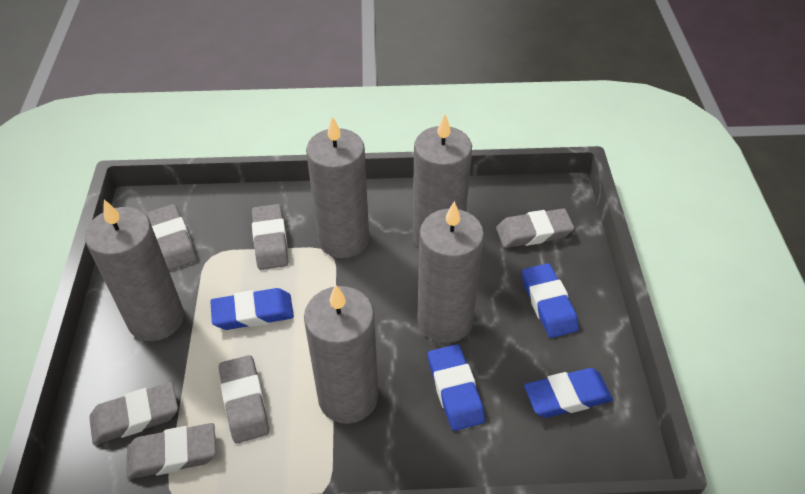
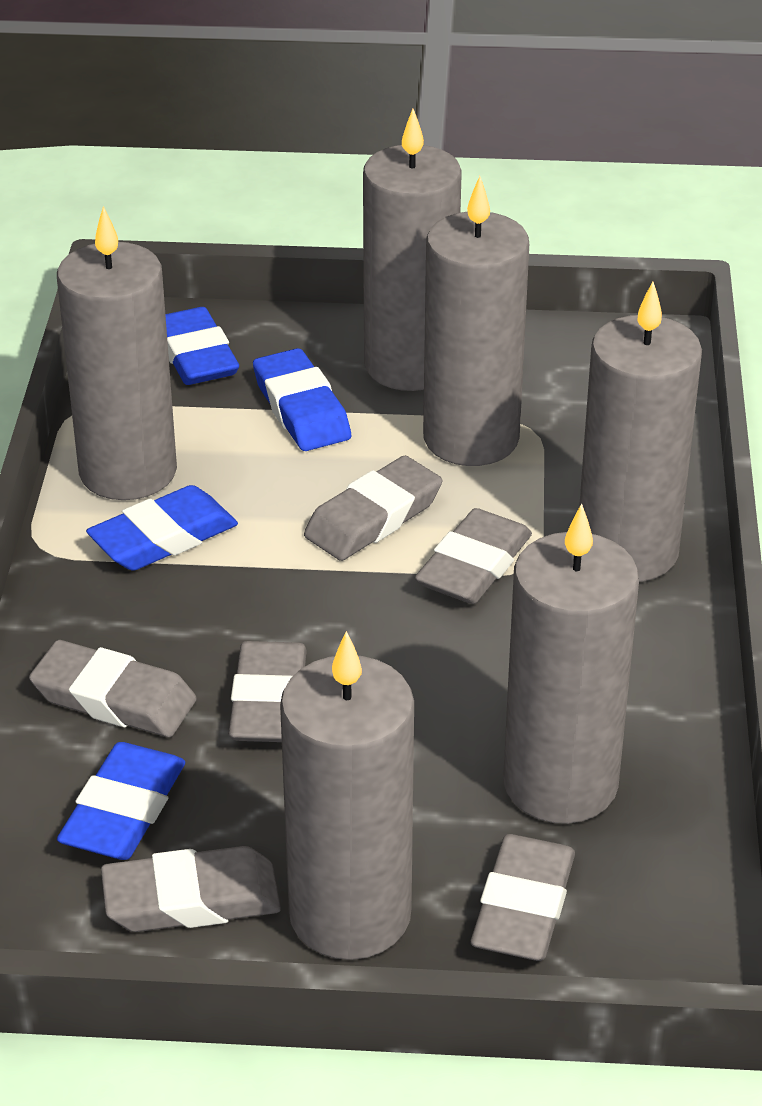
grey candle: 5 -> 6

